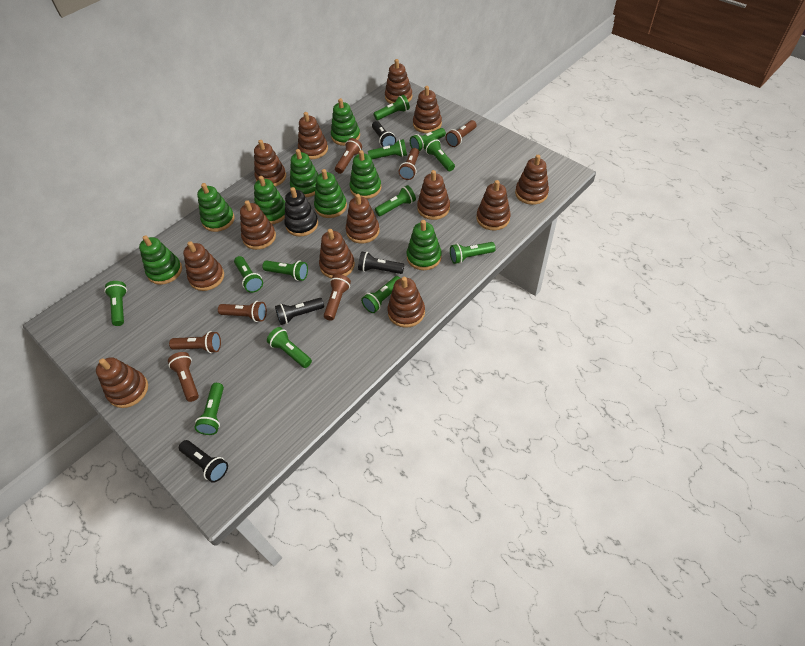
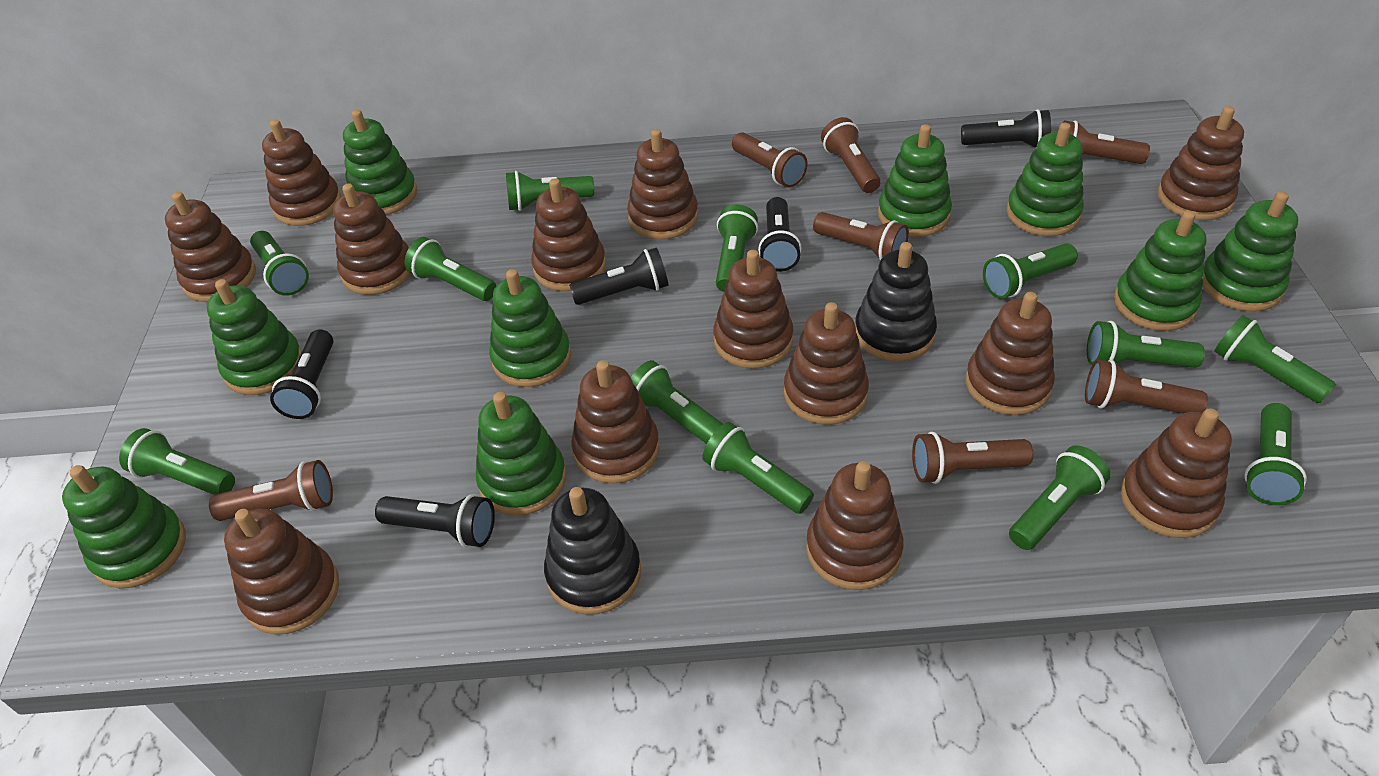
black flashlight: 4 -> 5
black stacking toy: 1 -> 2
green stacking toy: 8 -> 9

